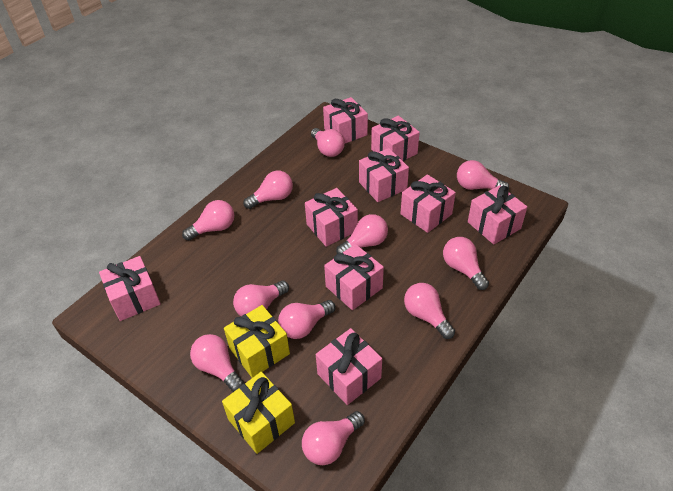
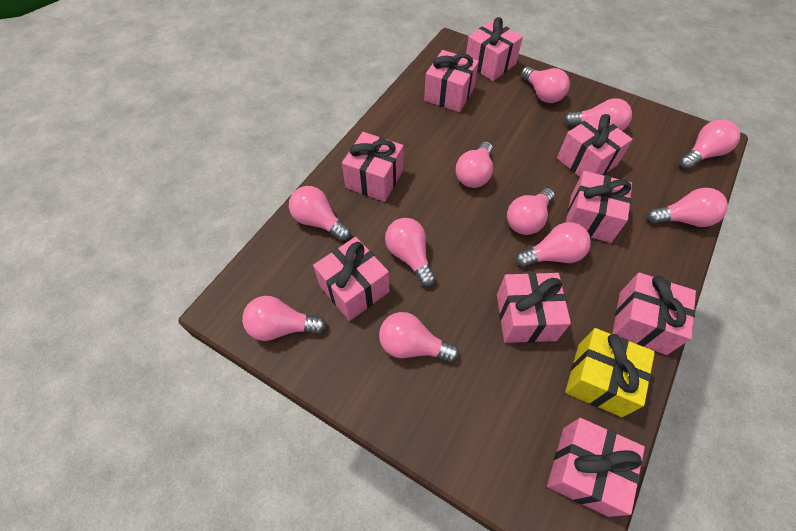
yellow gift: 2 -> 1

